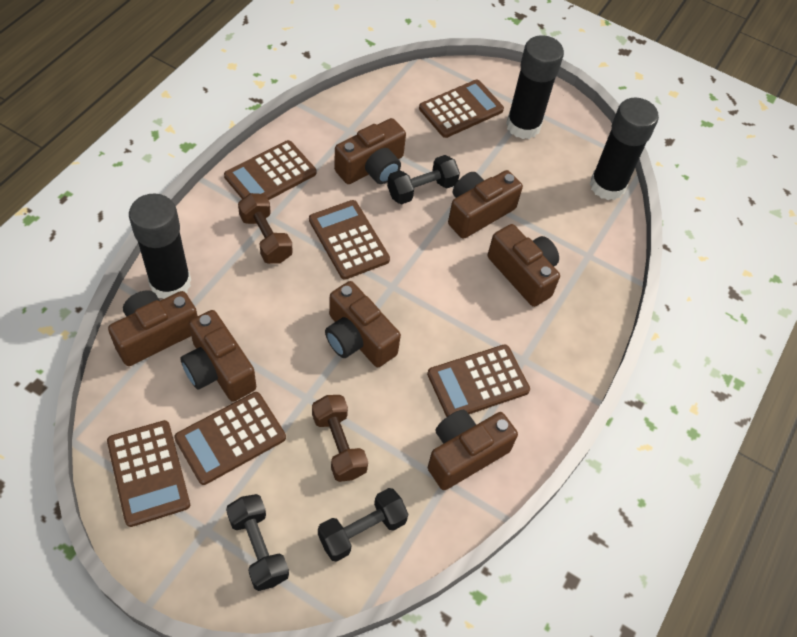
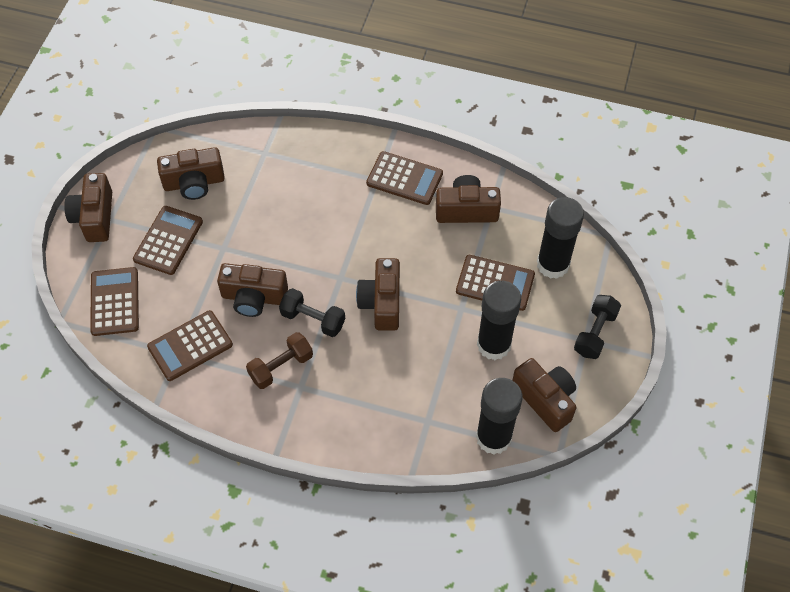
black dumbbell: 3 -> 2
brown calculator: 6 -> 5
brown camera: 7 -> 6
brown dumbbell: 2 -> 1

